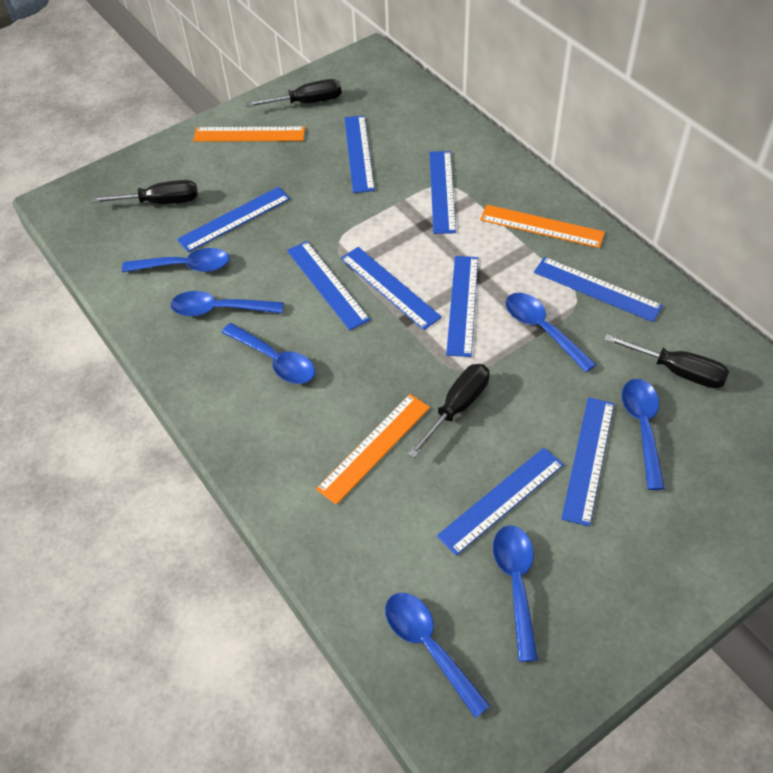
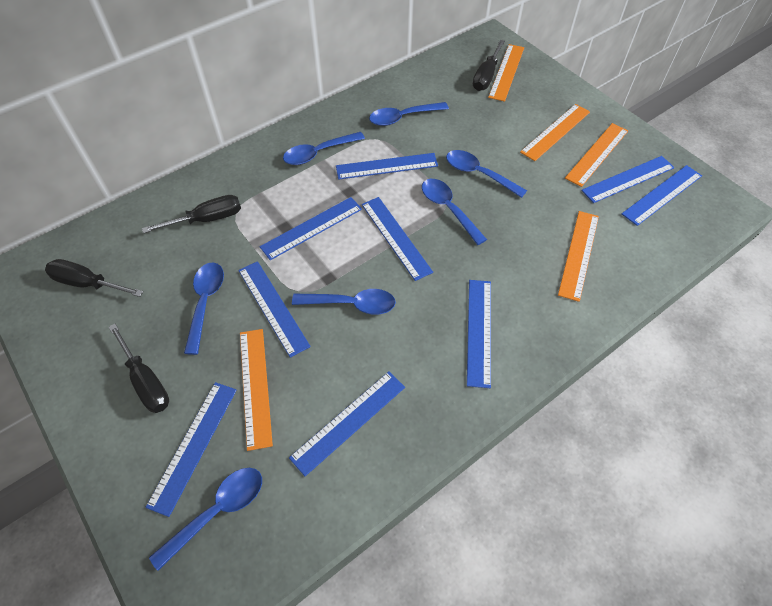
orange ruler: 3 -> 5

